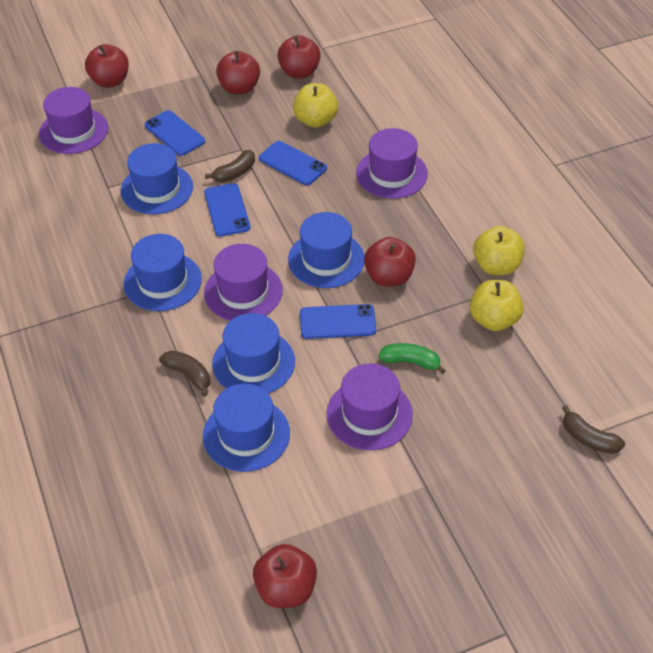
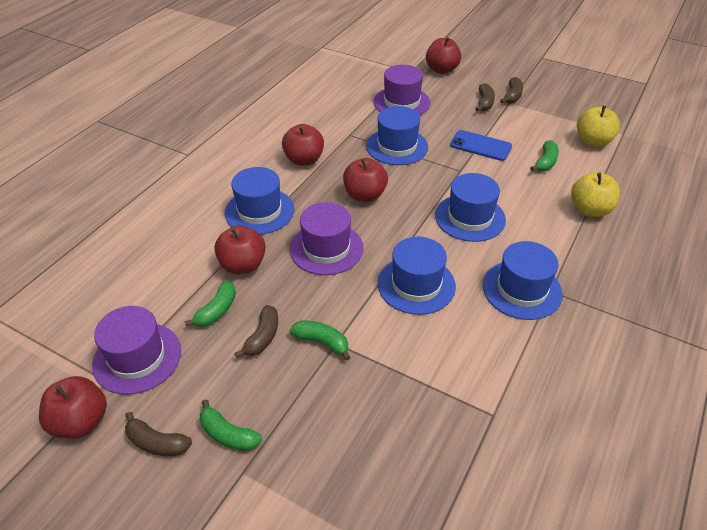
blue phone: 4 -> 1
brown banana: 3 -> 4
green banana: 1 -> 4
purple hat: 4 -> 3
yellow apple: 3 -> 2

